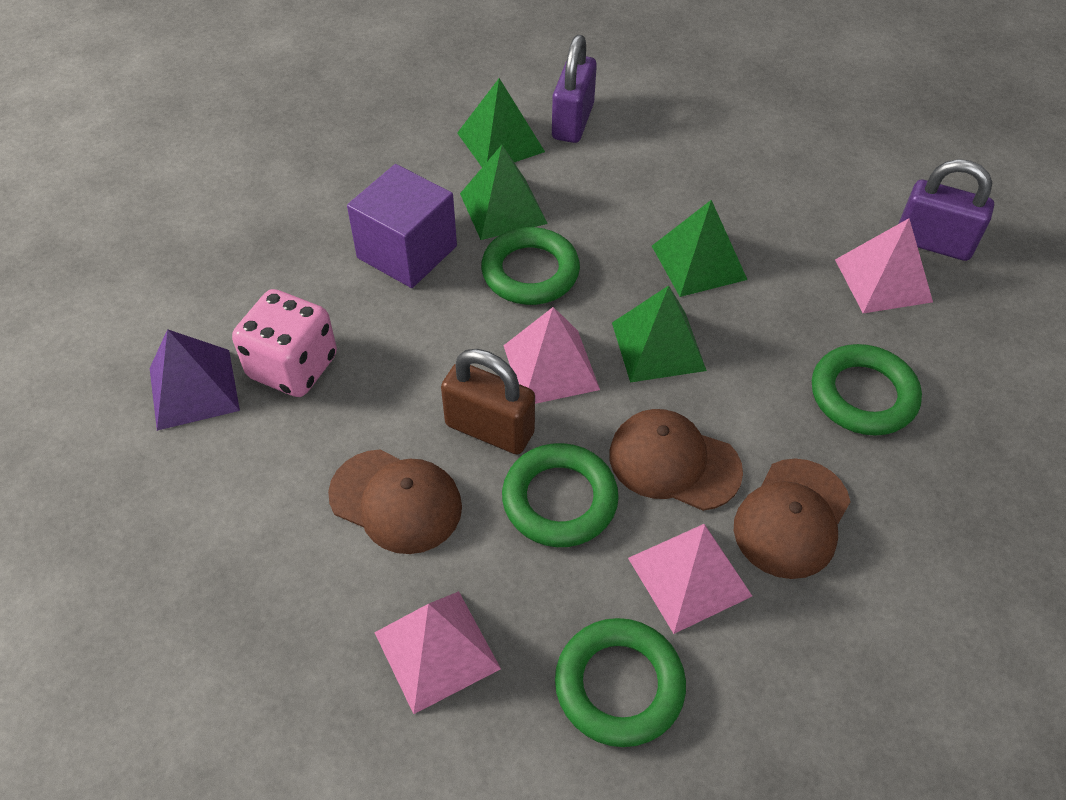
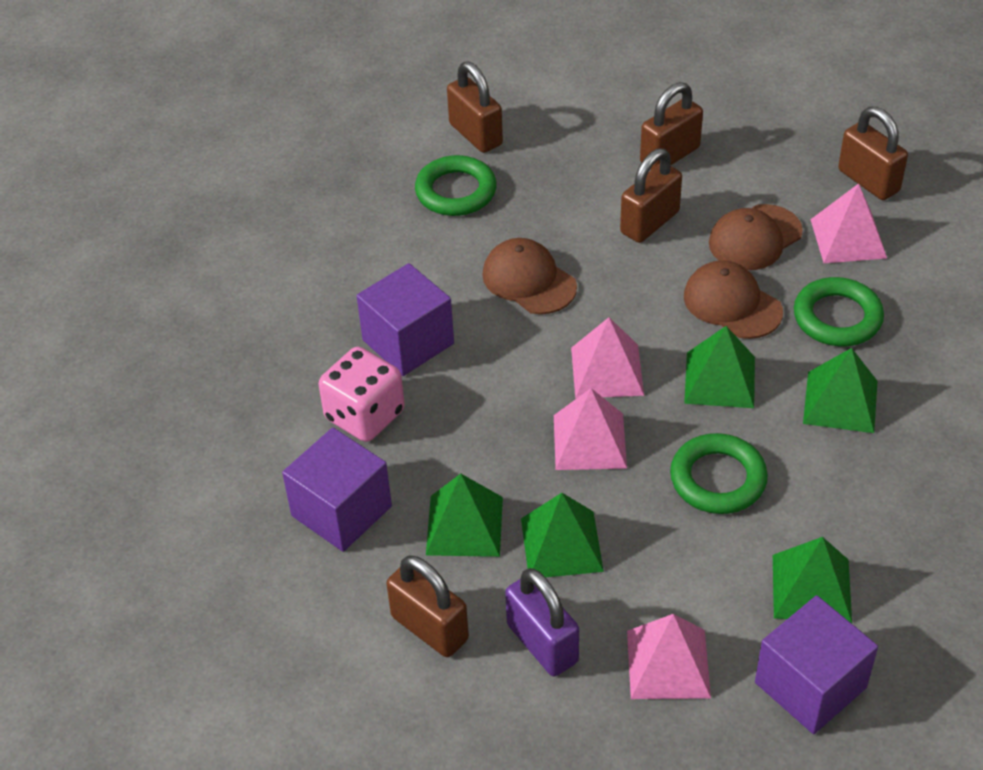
brown padlock: 1 -> 5
green pyramid: 4 -> 5
green ring: 4 -> 3
purple cube: 1 -> 3
purple padlock: 2 -> 1
purple pyramid: 1 -> 0

